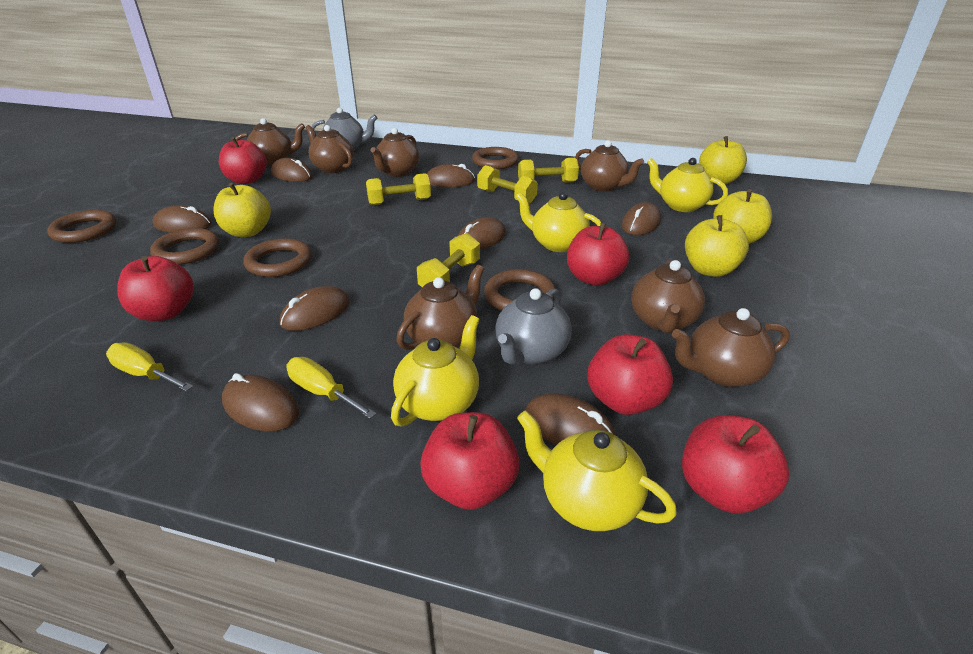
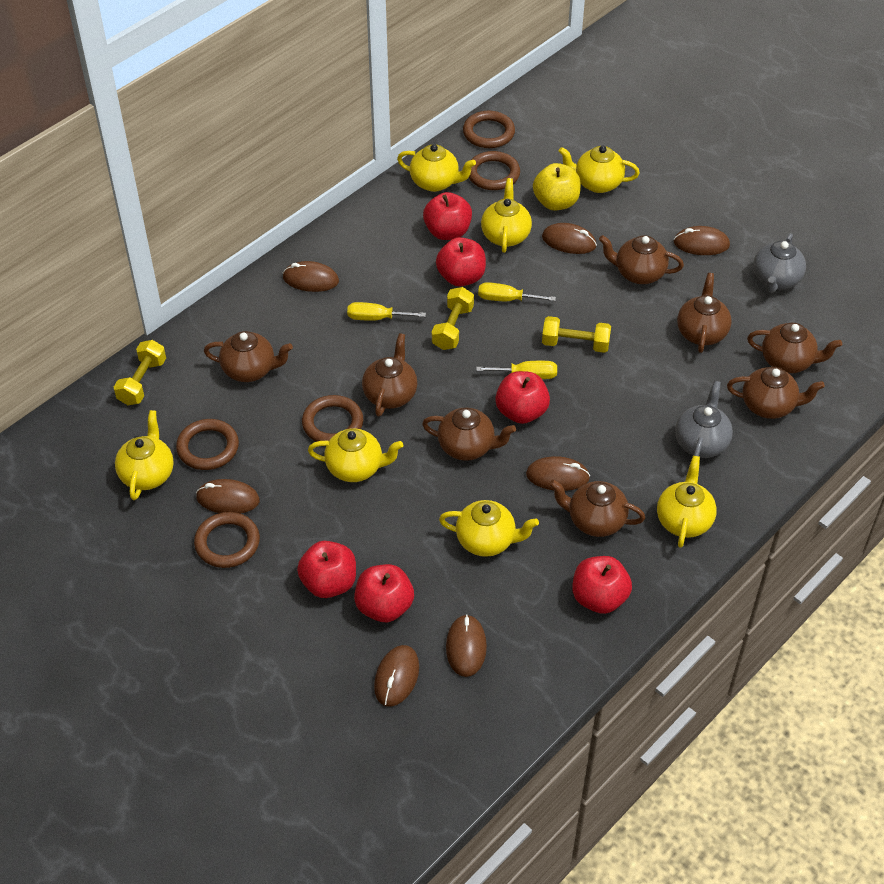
brown mouse: 8 -> 7
brown teapot: 7 -> 8
yellow apple: 4 -> 1
yellow dumbbell: 4 -> 3
yellow screwdriver: 2 -> 3
yellow teapot: 4 -> 7

